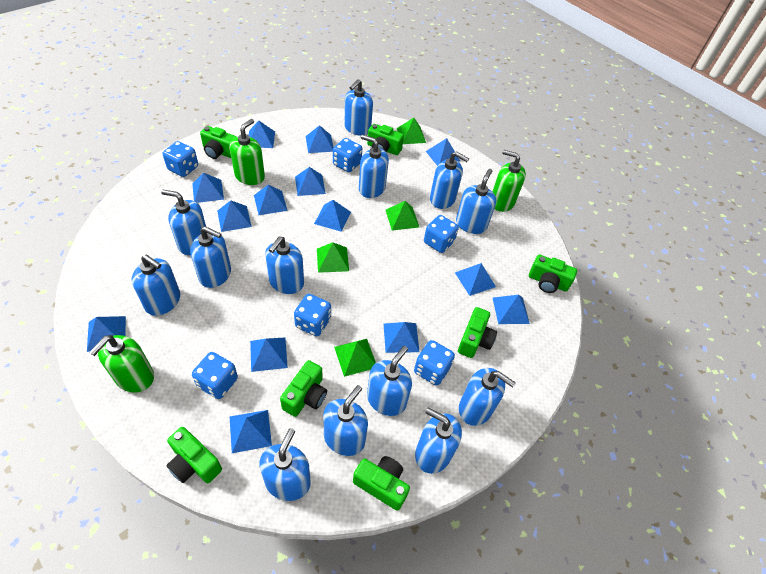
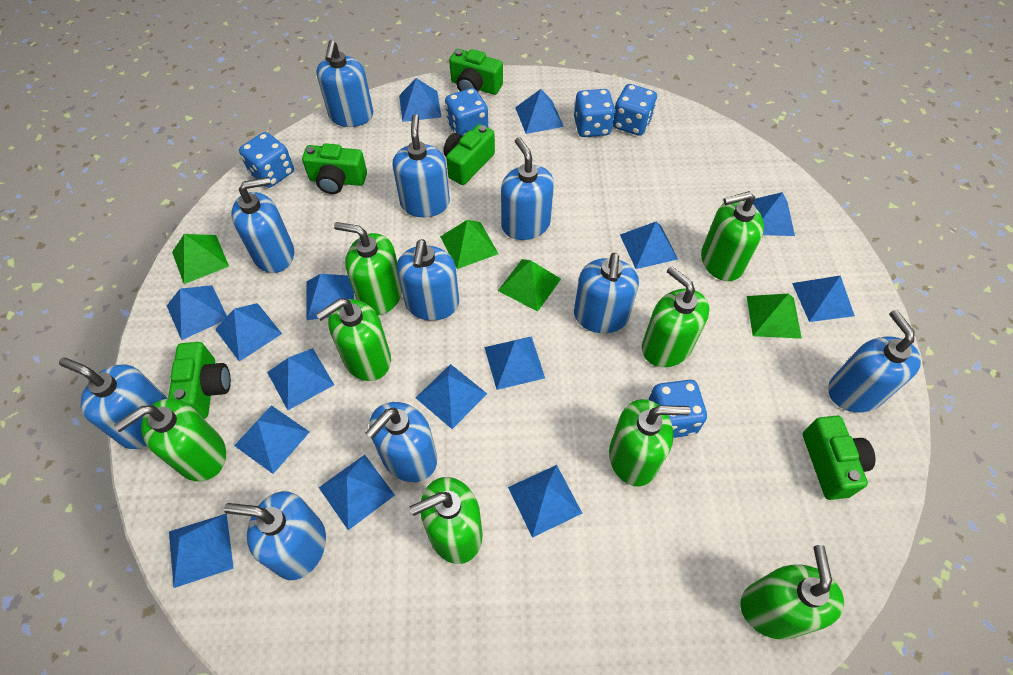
blue dice: 6 -> 5
blue pyramid: 14 -> 15
blue soap dispenser: 13 -> 10
green camera: 7 -> 5
green soap dispenser: 3 -> 8

